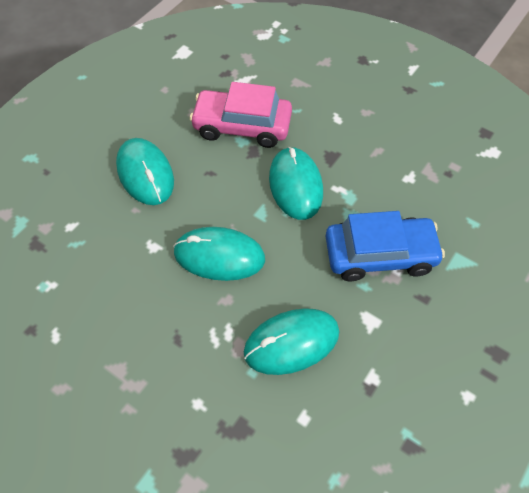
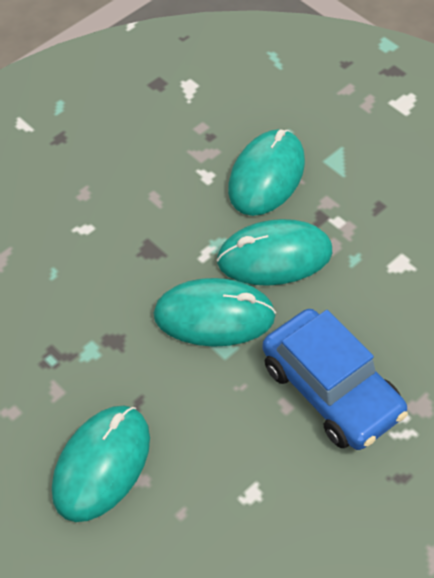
pink car: 1 -> 0

